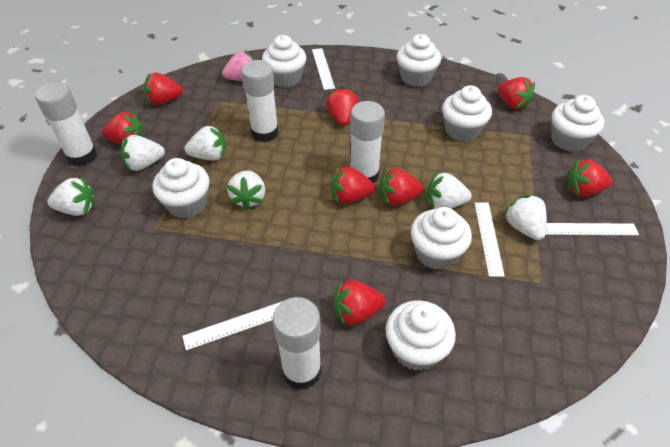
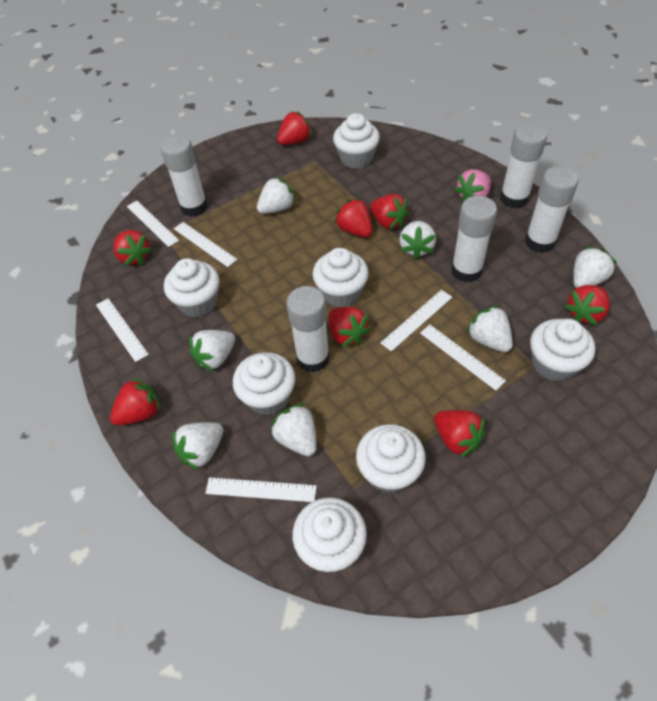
white glue stick: 4 -> 5
white ruler: 4 -> 6
white strawberry: 6 -> 7

